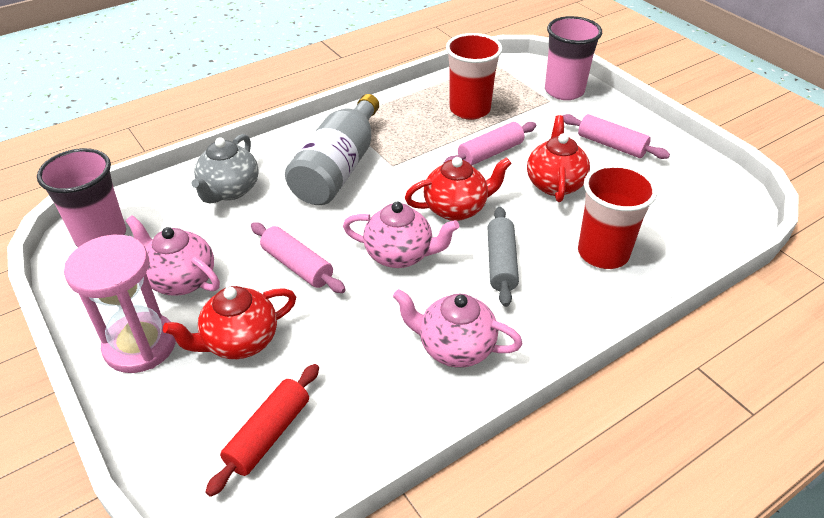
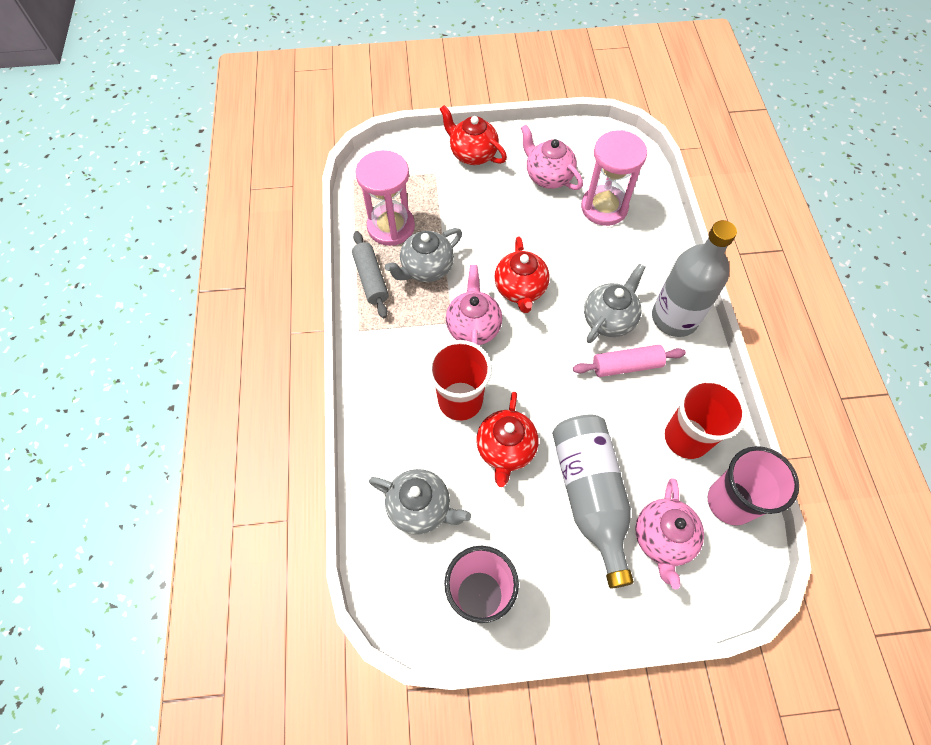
grey bottle: 1 -> 2
grey teapot: 1 -> 3
pink hourglass: 1 -> 2
pink rolling pin: 3 -> 1
red rolling pin: 1 -> 0

